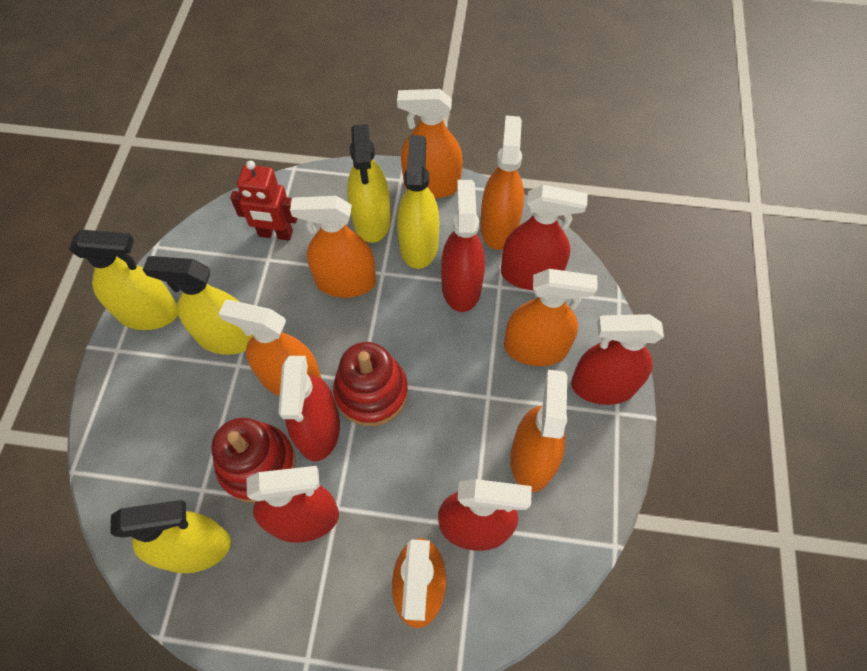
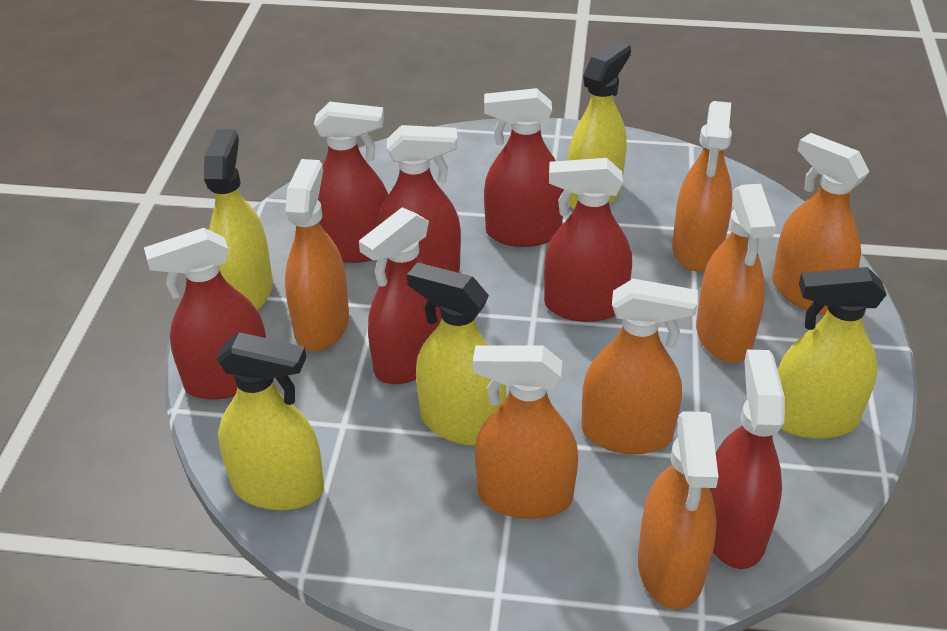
red robot: 1 -> 0
red spray bottle: 6 -> 7
red stacking toy: 2 -> 0

